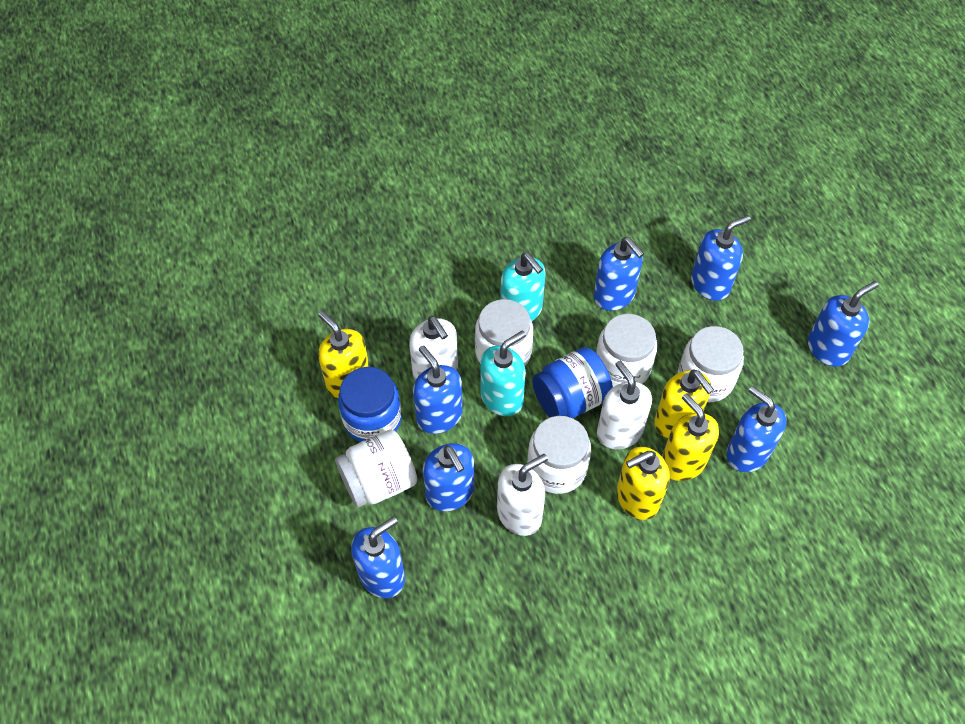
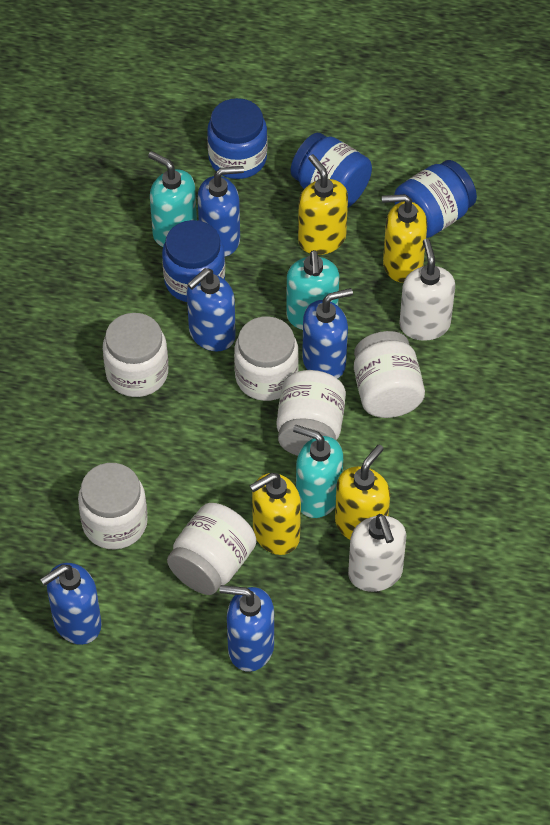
blue jar: 2 -> 4
blue soap dispenser: 7 -> 5
turquoise soap dispenser: 2 -> 3
white jar: 5 -> 6
white soap dispenser: 3 -> 2

